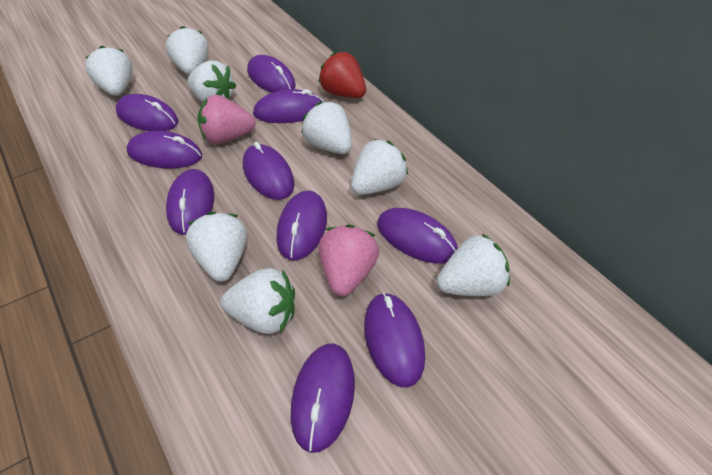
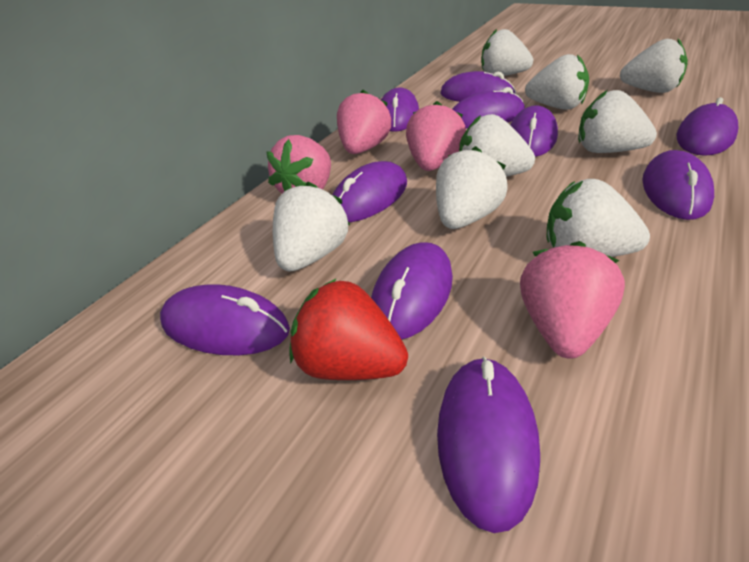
pink strawberry: 2 -> 4

